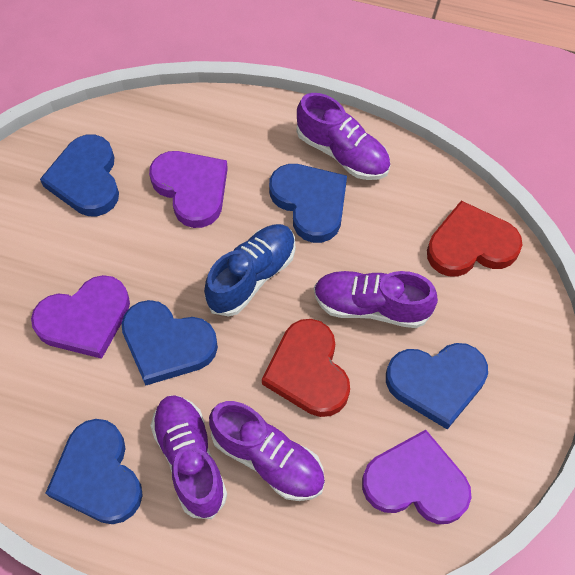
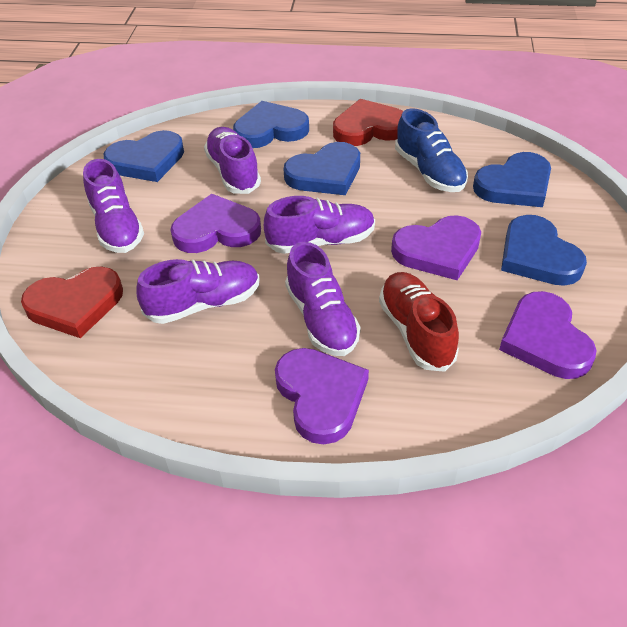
purple heart: 3 -> 4
purple shoe: 4 -> 5
red shoe: 0 -> 1

